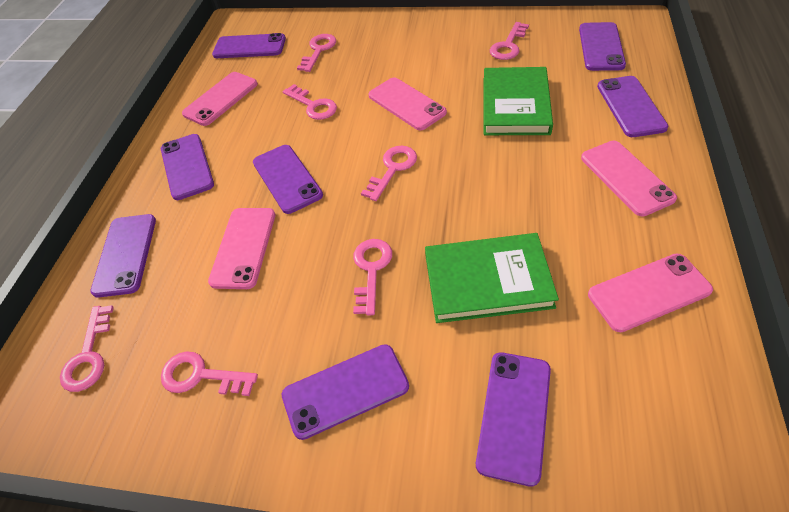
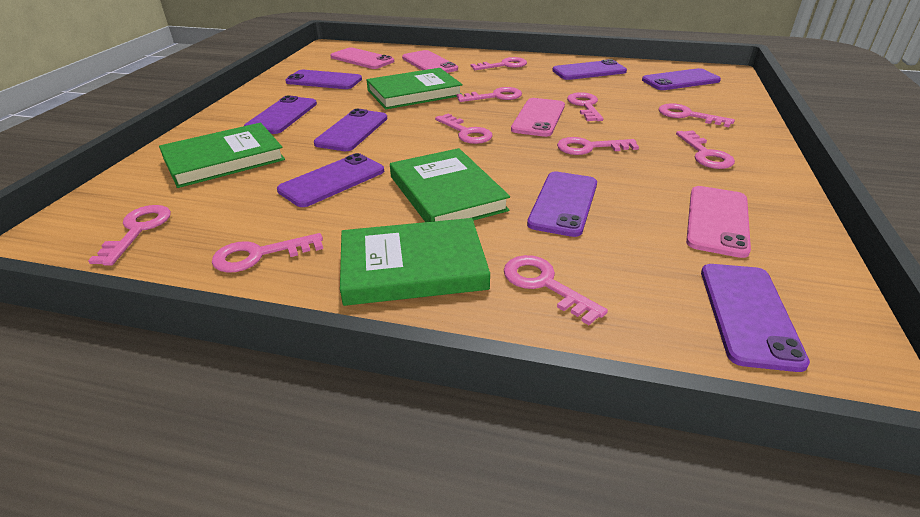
green book: 2 -> 4
pink key: 7 -> 10
pink phone: 5 -> 4

